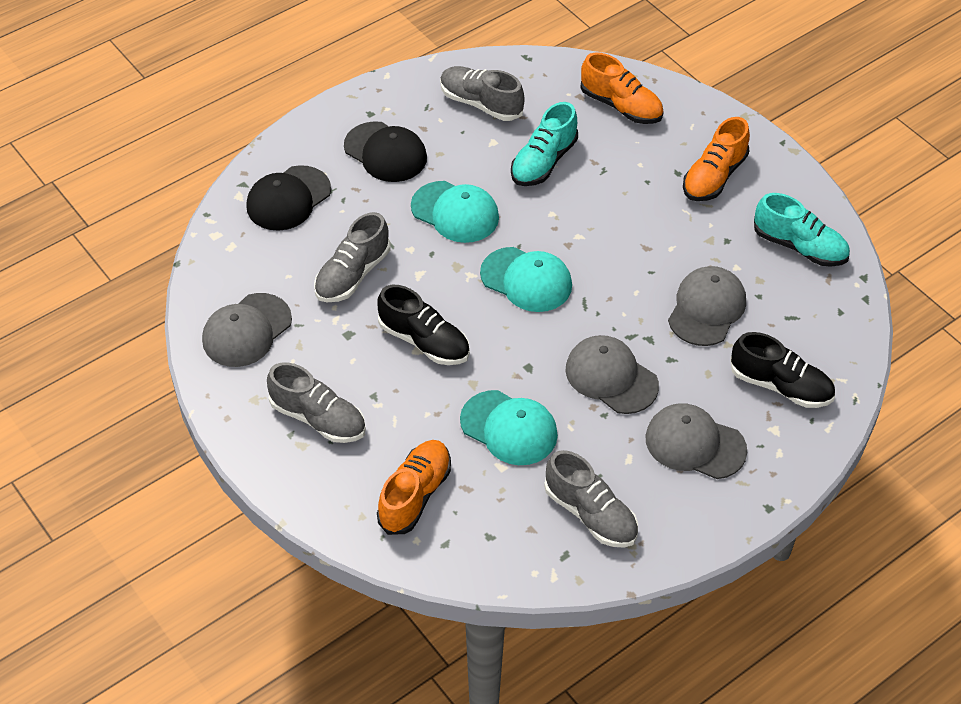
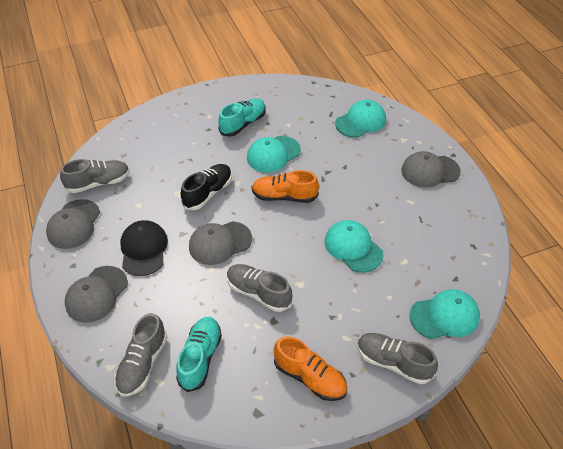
black cap: 2 -> 1
black shoe: 2 -> 1
orange shoe: 3 -> 2
turquoise cap: 3 -> 4

